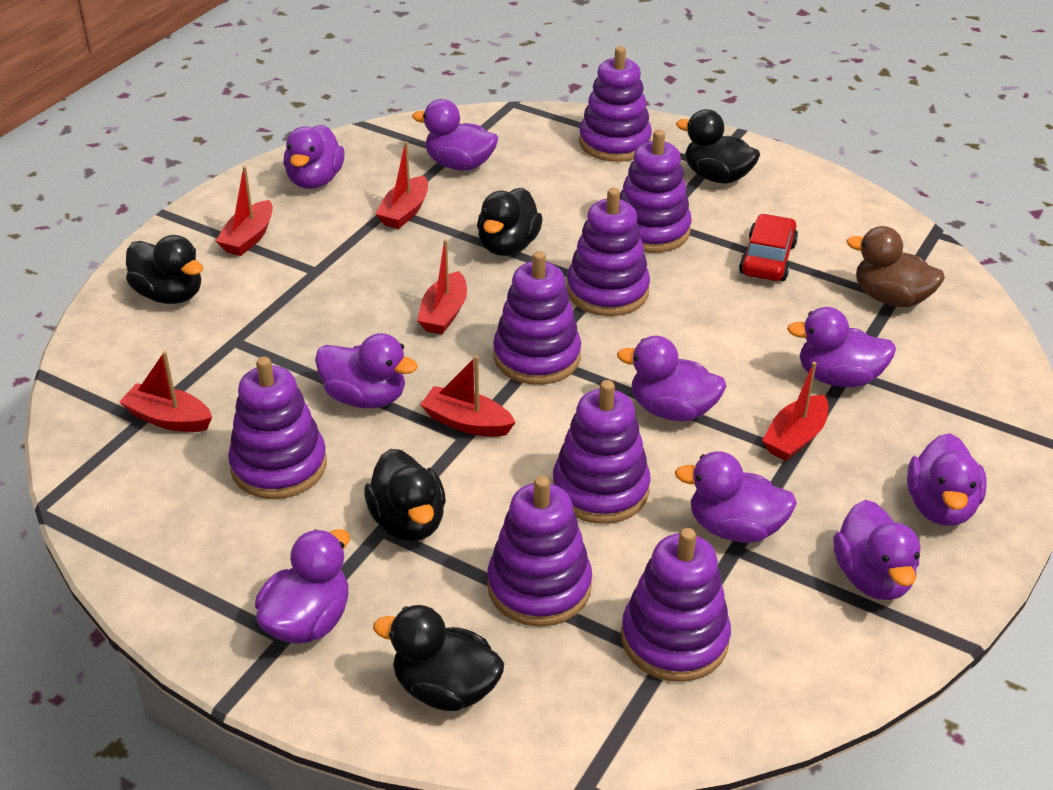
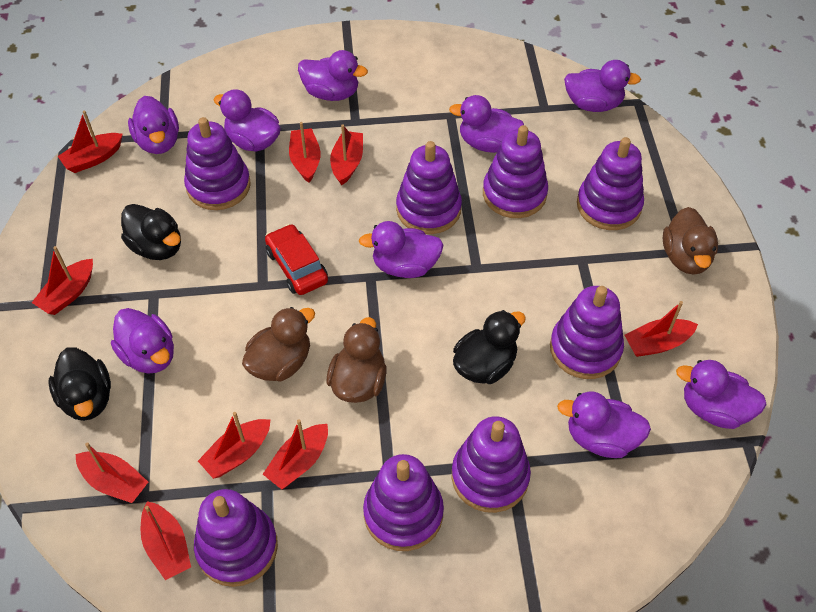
black duck: 5 -> 3
brown duck: 1 -> 3
red boat: 6 -> 9

